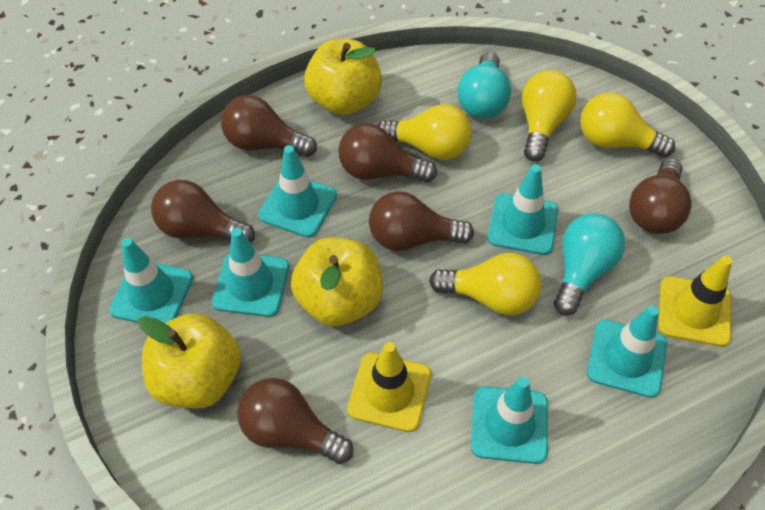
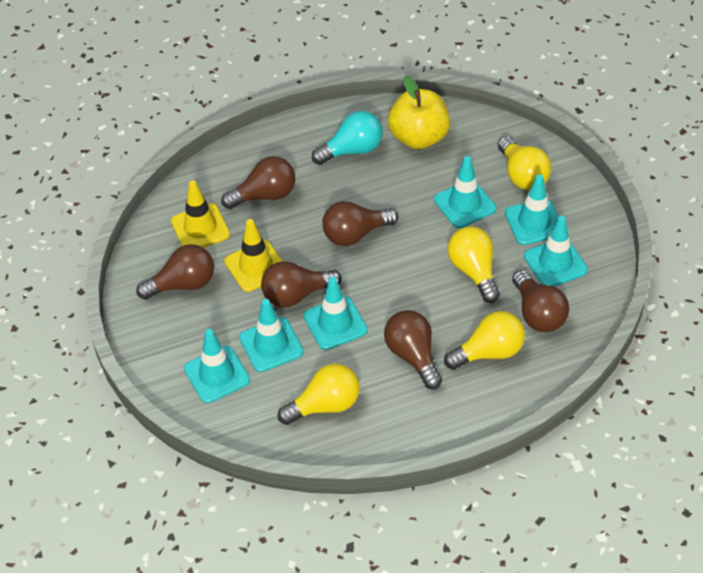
turquoise light bulb: 2 -> 1
yellow apple: 3 -> 1

